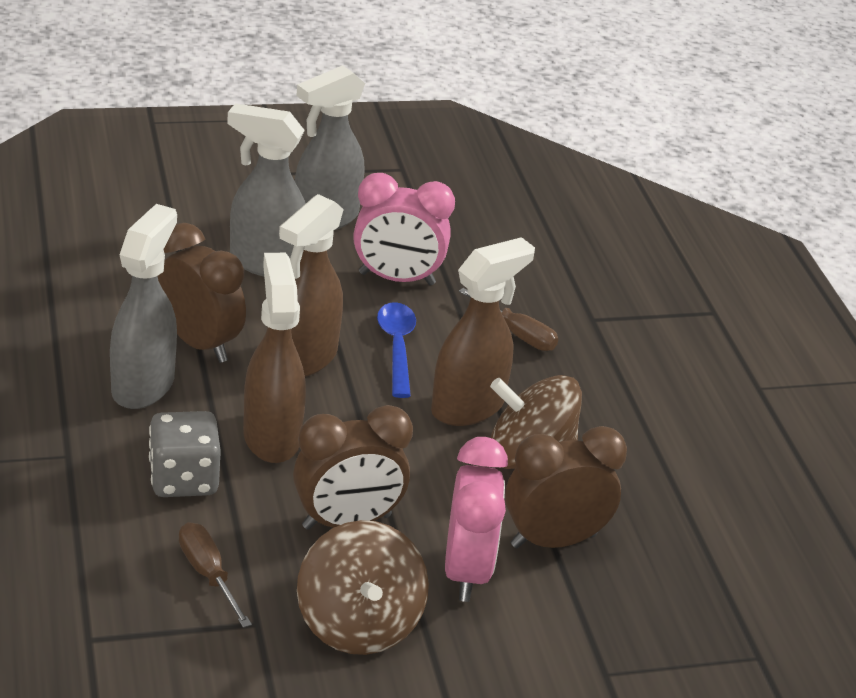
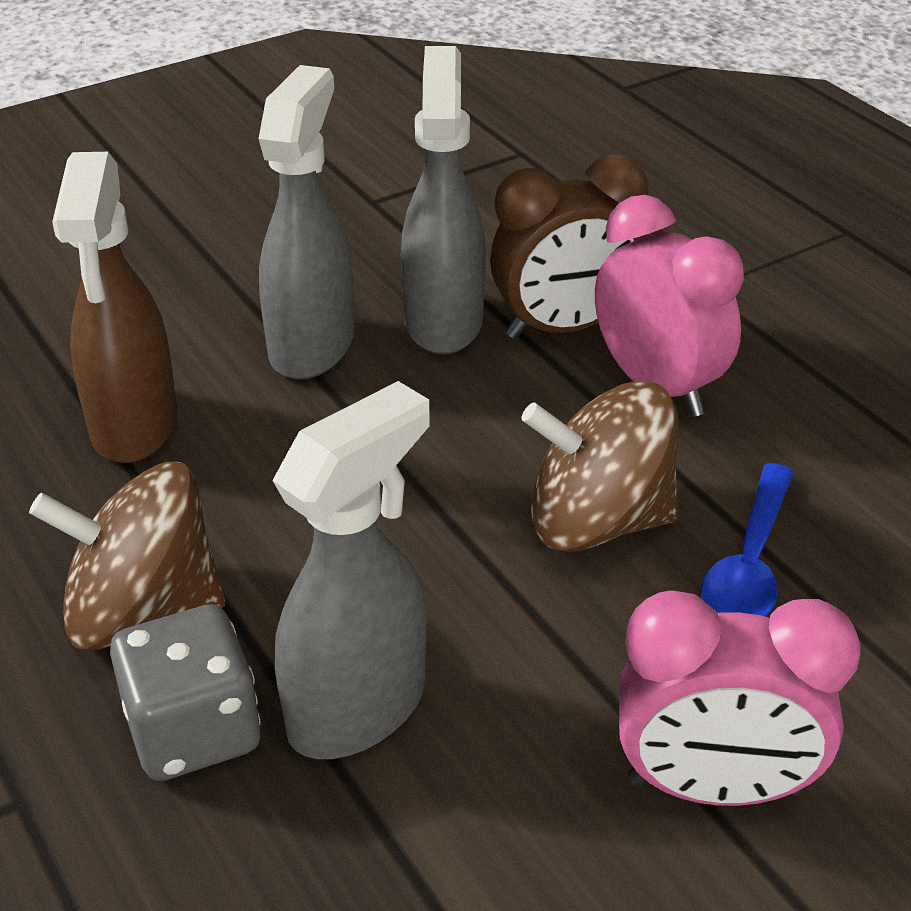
brown clock: 3 -> 1
brown screwdriver: 2 -> 0
brown spray bottle: 3 -> 1

